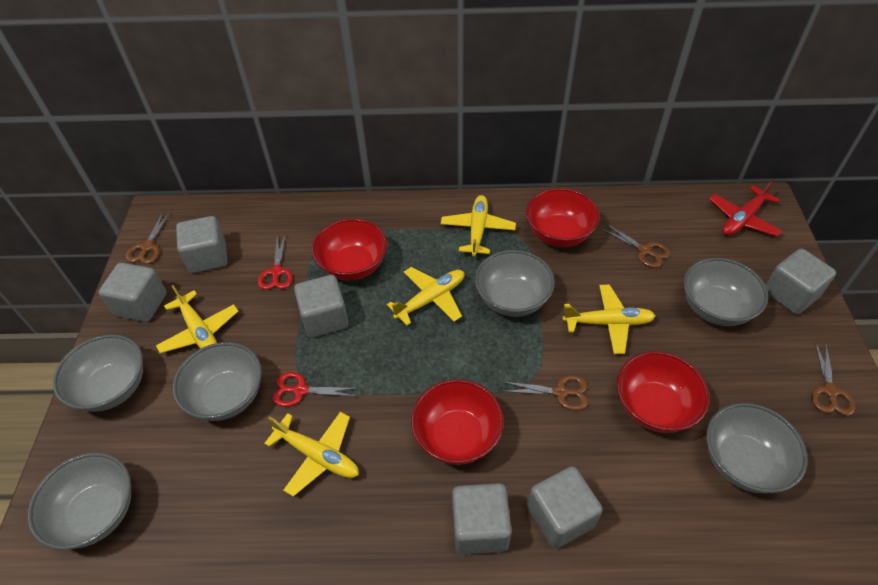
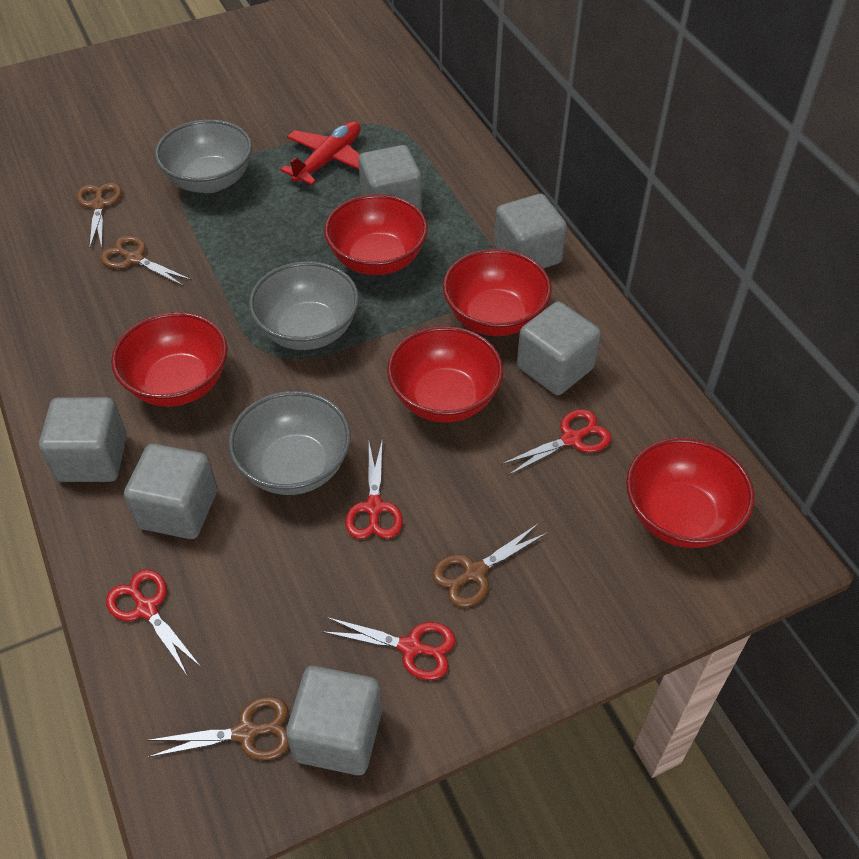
grey bowl: 6 -> 3
red bowl: 4 -> 5
red scissors: 2 -> 4
yellow plane: 5 -> 0

